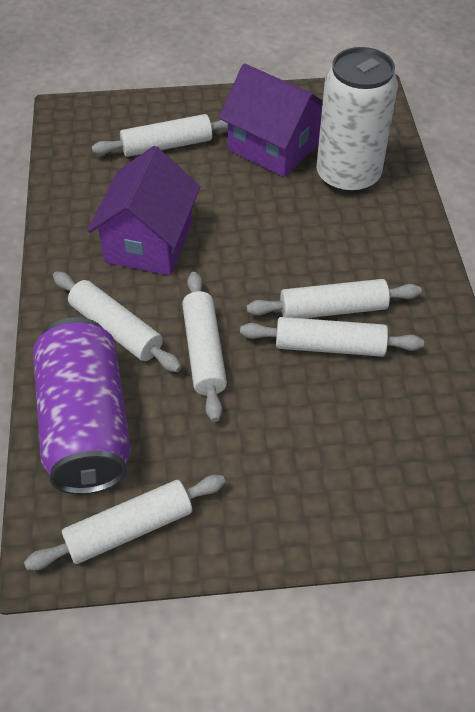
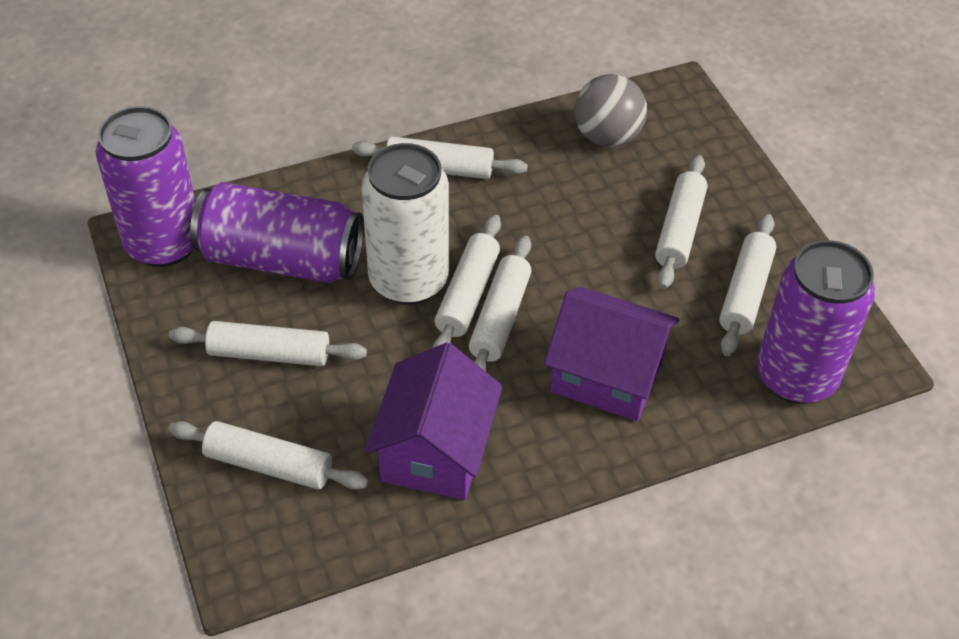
grey ball: 0 -> 1
purple can: 1 -> 3
white rolling pin: 6 -> 7

